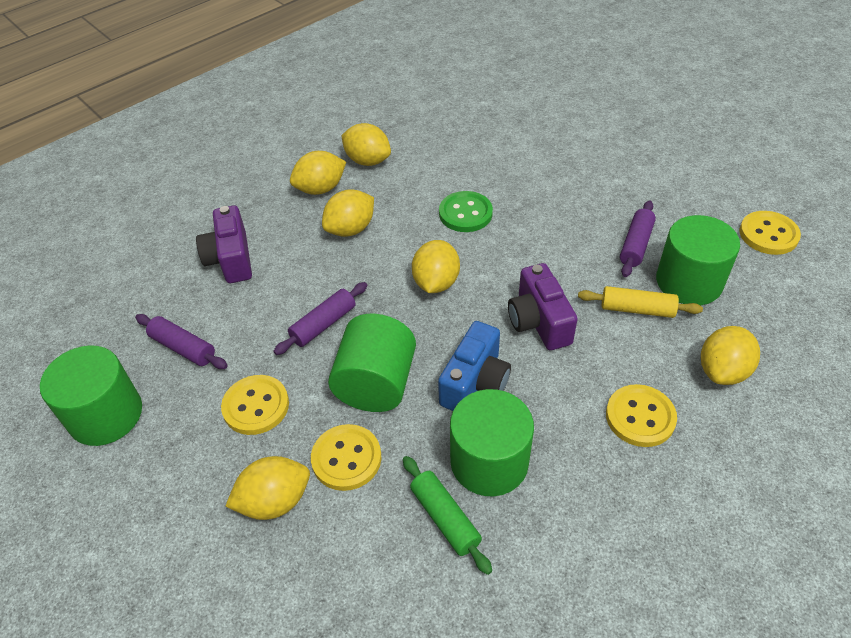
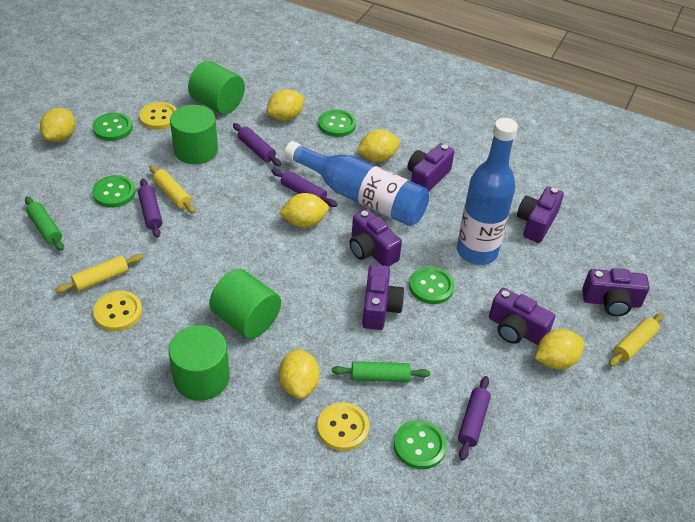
blue bottle: 0 -> 2
blue camera: 1 -> 0
green button: 1 -> 5
green rolling pin: 1 -> 2
purple camera: 2 -> 6
purple rolling pin: 3 -> 4
yellow button: 4 -> 3
yellow rolling pin: 1 -> 3

